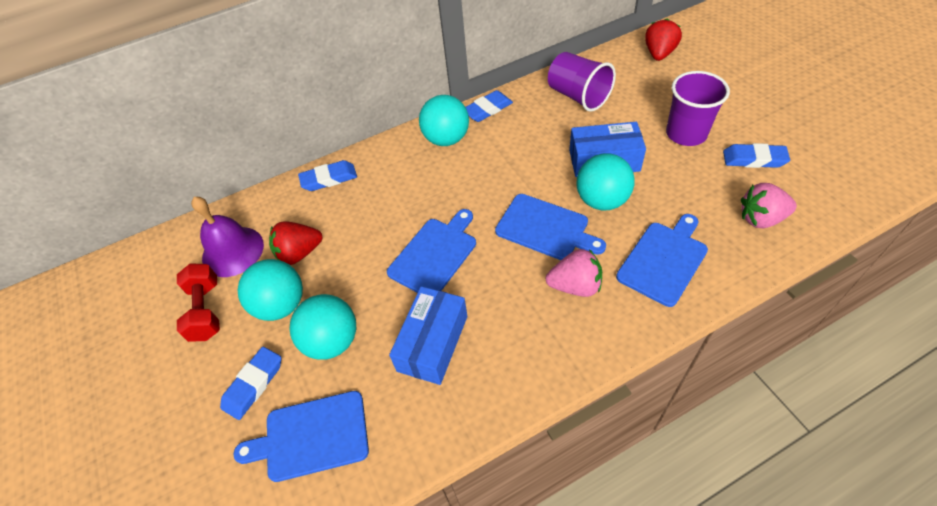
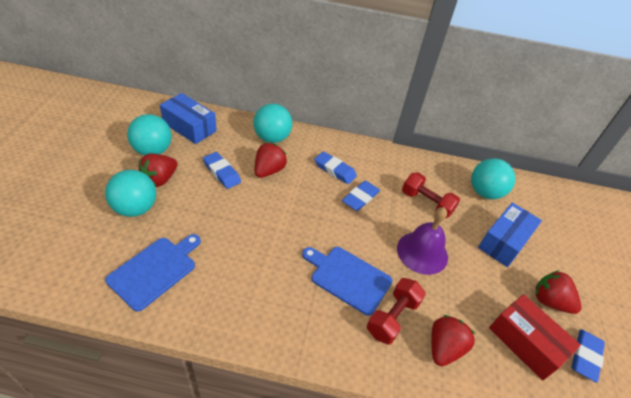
blue cutting board: 4 -> 2
pink strawberry: 2 -> 0
purple cup: 2 -> 0
red box: 0 -> 1
red dumbbell: 1 -> 2
red strawberry: 2 -> 4

